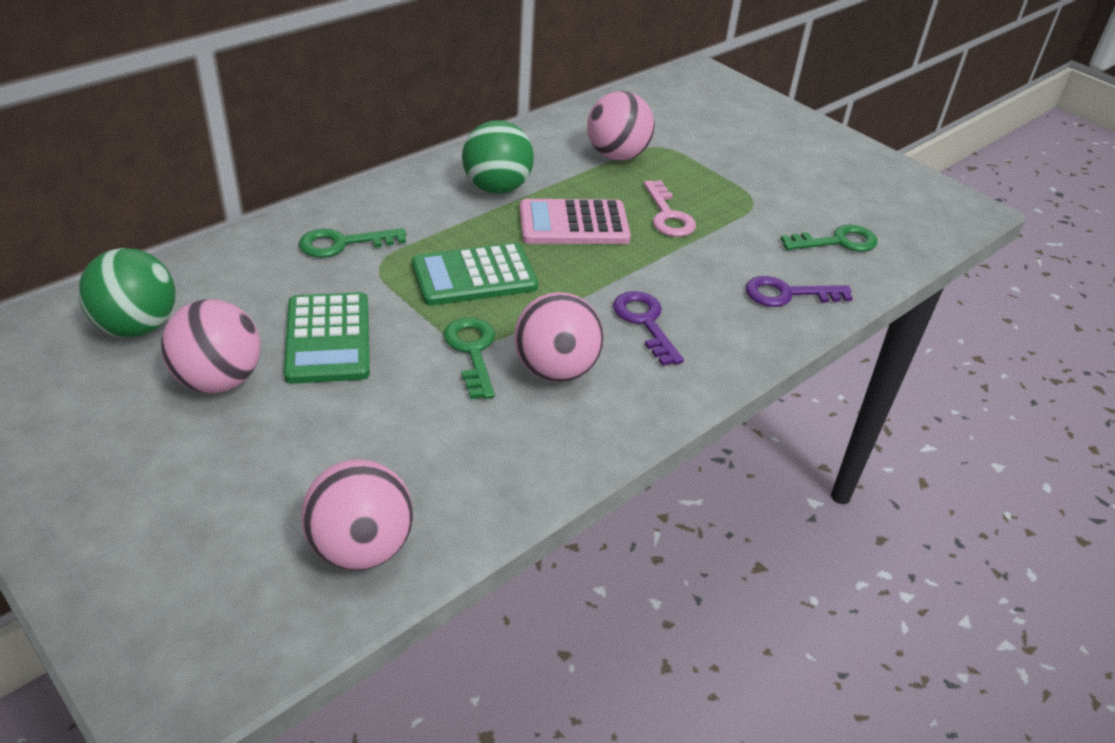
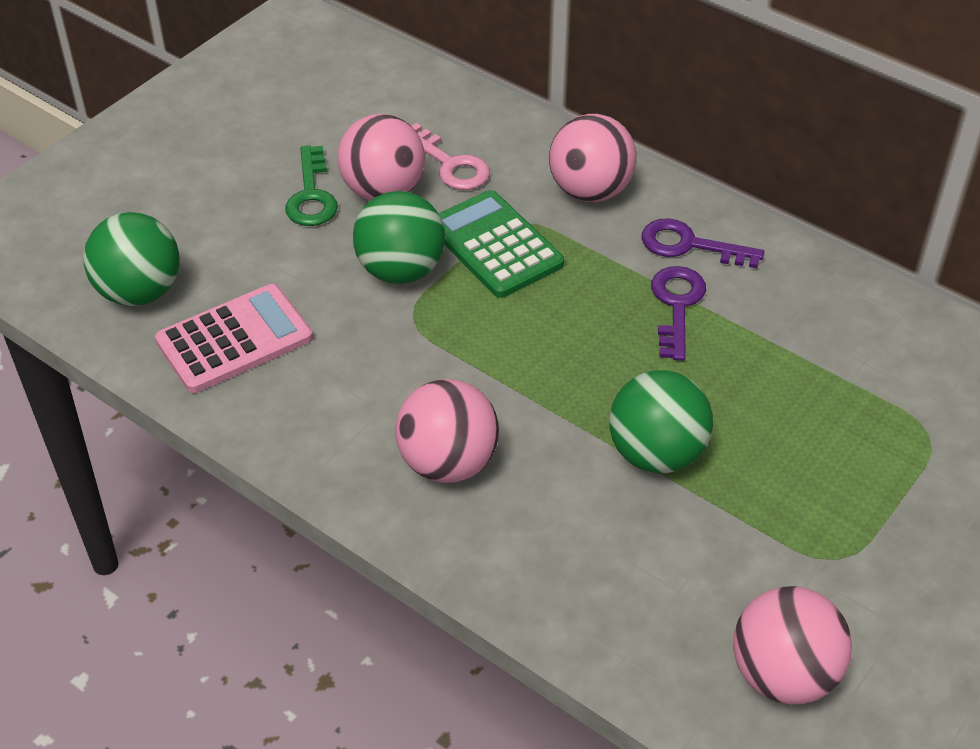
green ball: 2 -> 3
green calculator: 2 -> 1
green key: 3 -> 1

